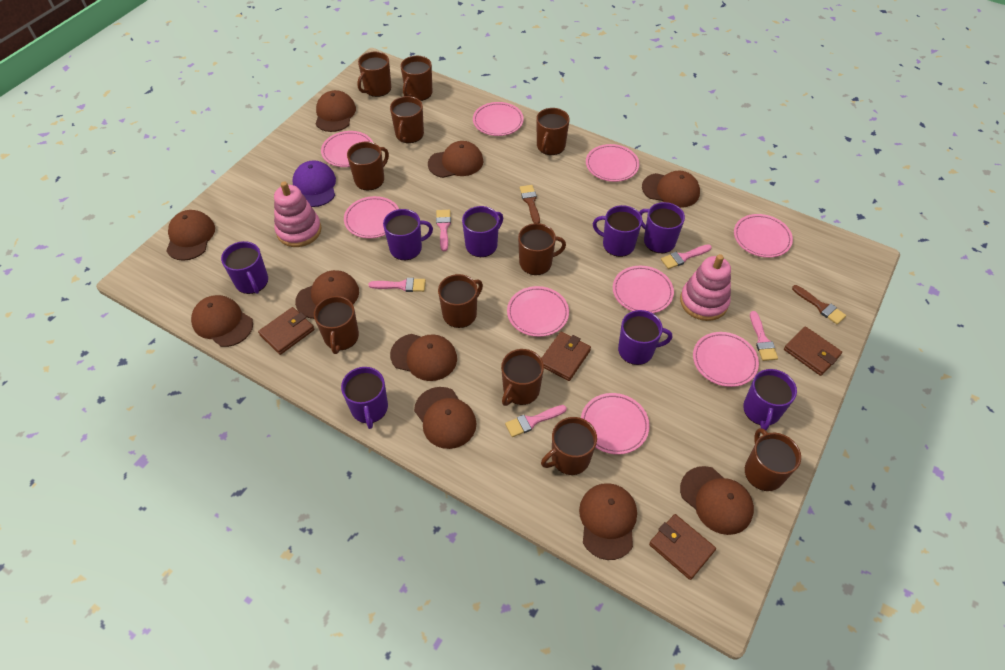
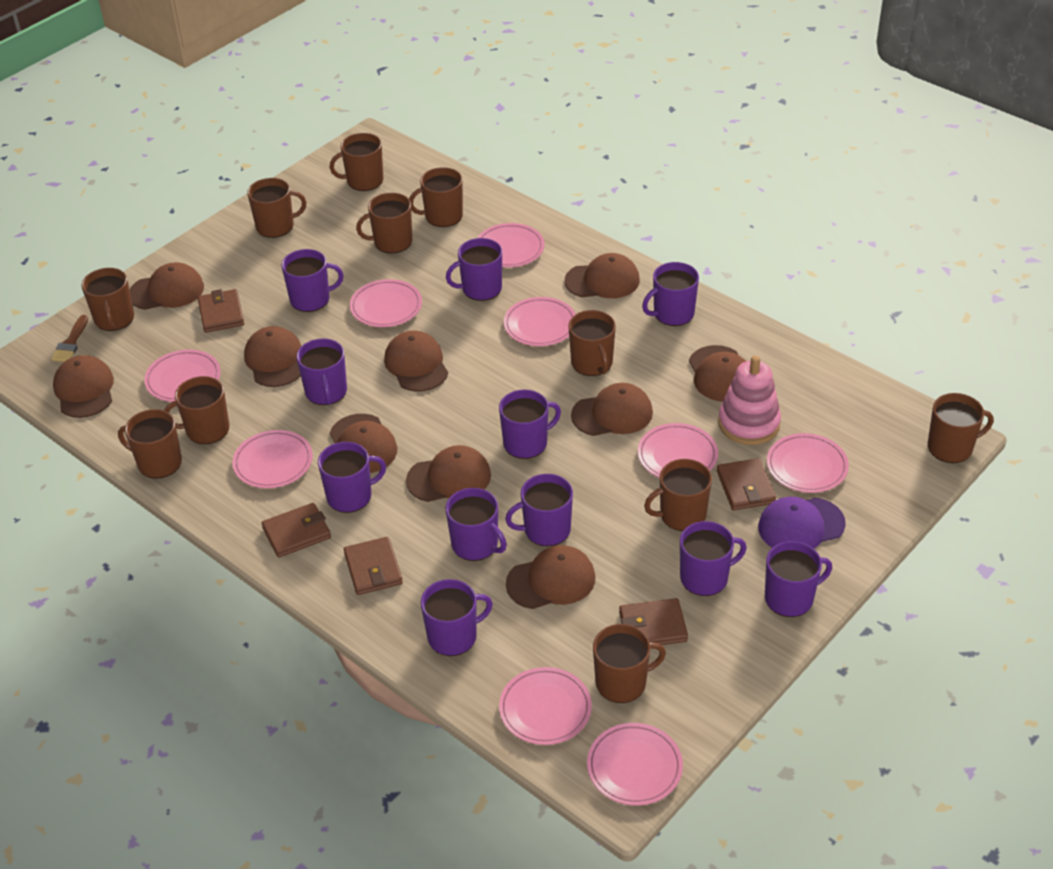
brown brush: 2 -> 1
brown wallet: 4 -> 5
pink brush: 5 -> 0
pink stacking toy: 2 -> 1
purple mug: 8 -> 11

